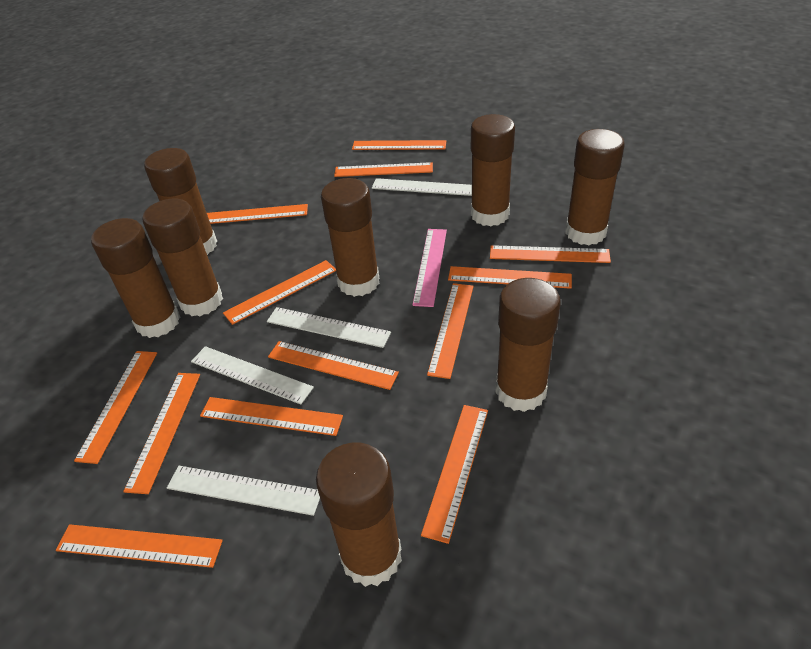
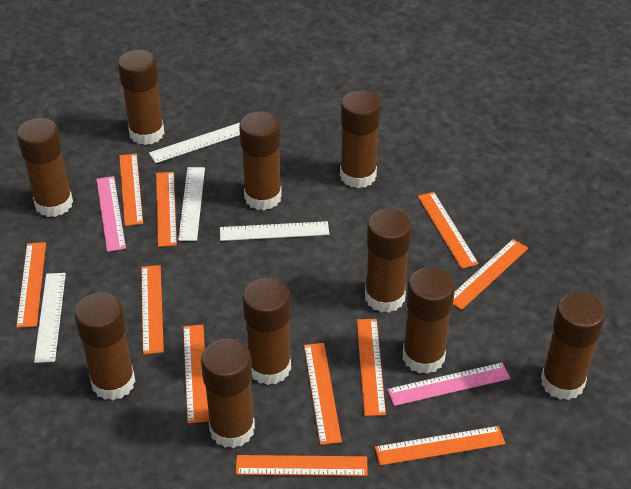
brown glue stick: 8 -> 10
orange ruler: 13 -> 11
pink ruler: 1 -> 2

